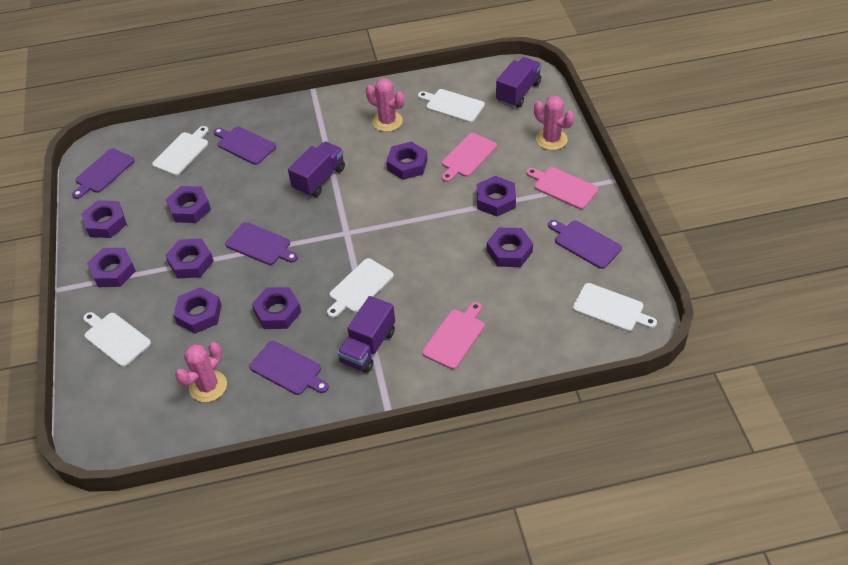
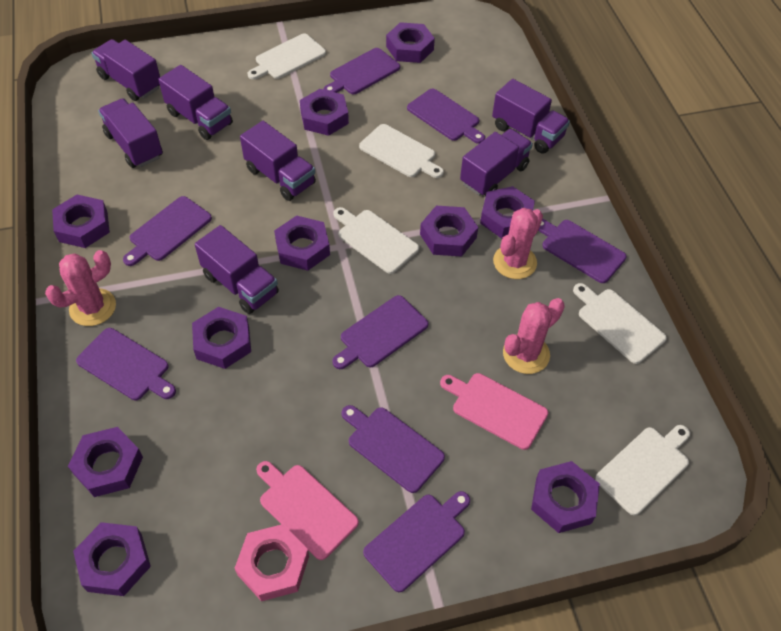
pink cutting board: 3 -> 2
pink nut: 0 -> 1
purple cutting board: 5 -> 8
purple nut: 9 -> 10
purple truck: 3 -> 7

